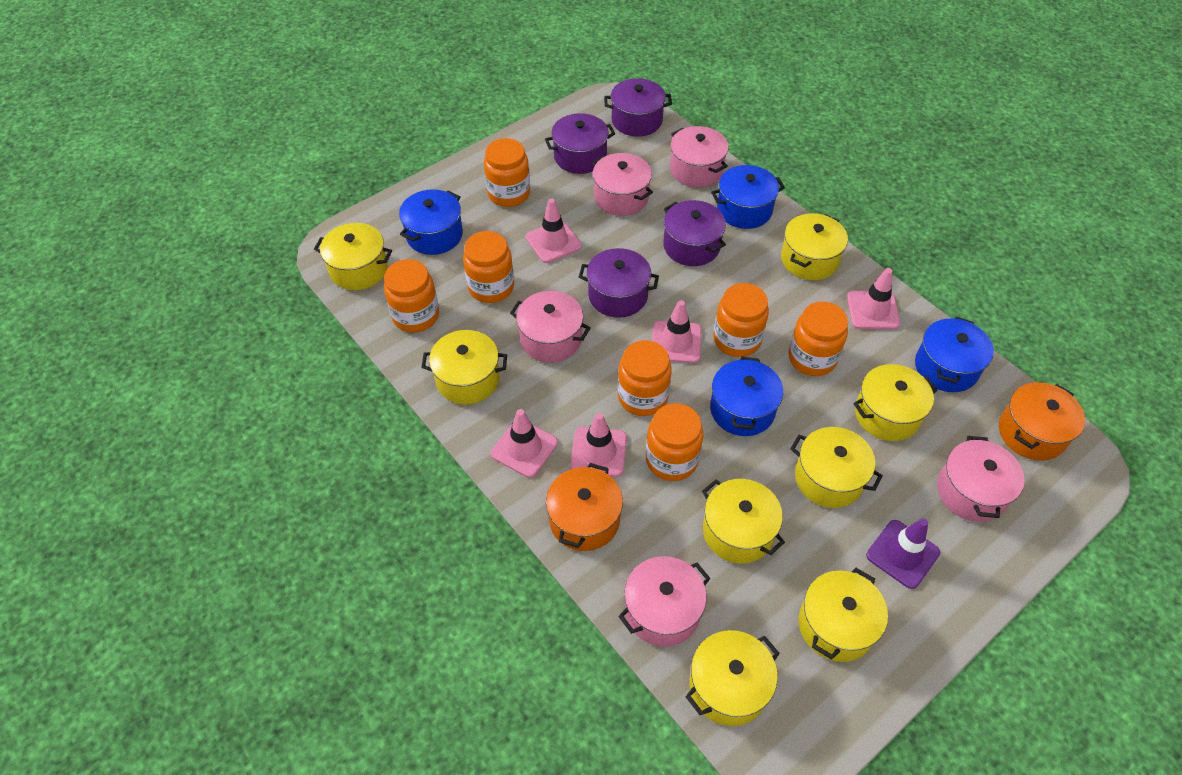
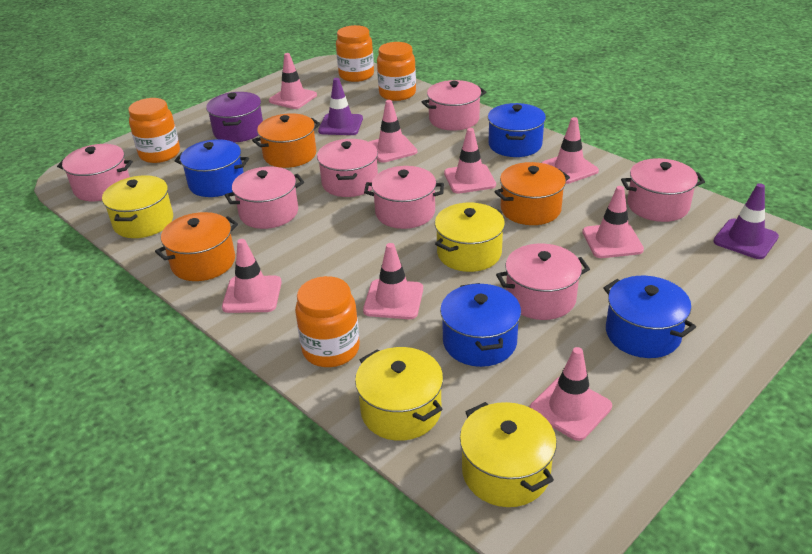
orange jar: 7 -> 4
orange pot: 2 -> 3
pink pot: 5 -> 7
pink traffic cone: 5 -> 8
purple pot: 4 -> 1
purple traffic cone: 1 -> 2
yellow pot: 8 -> 4

